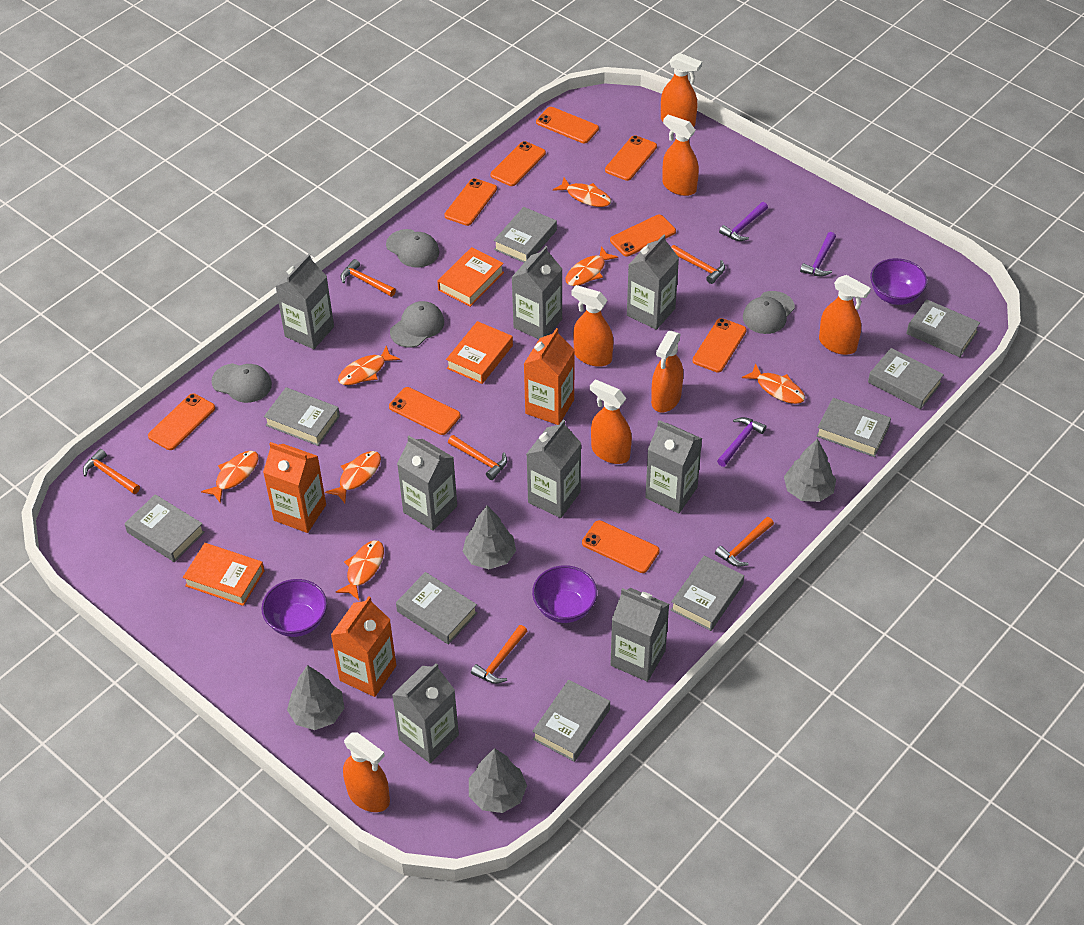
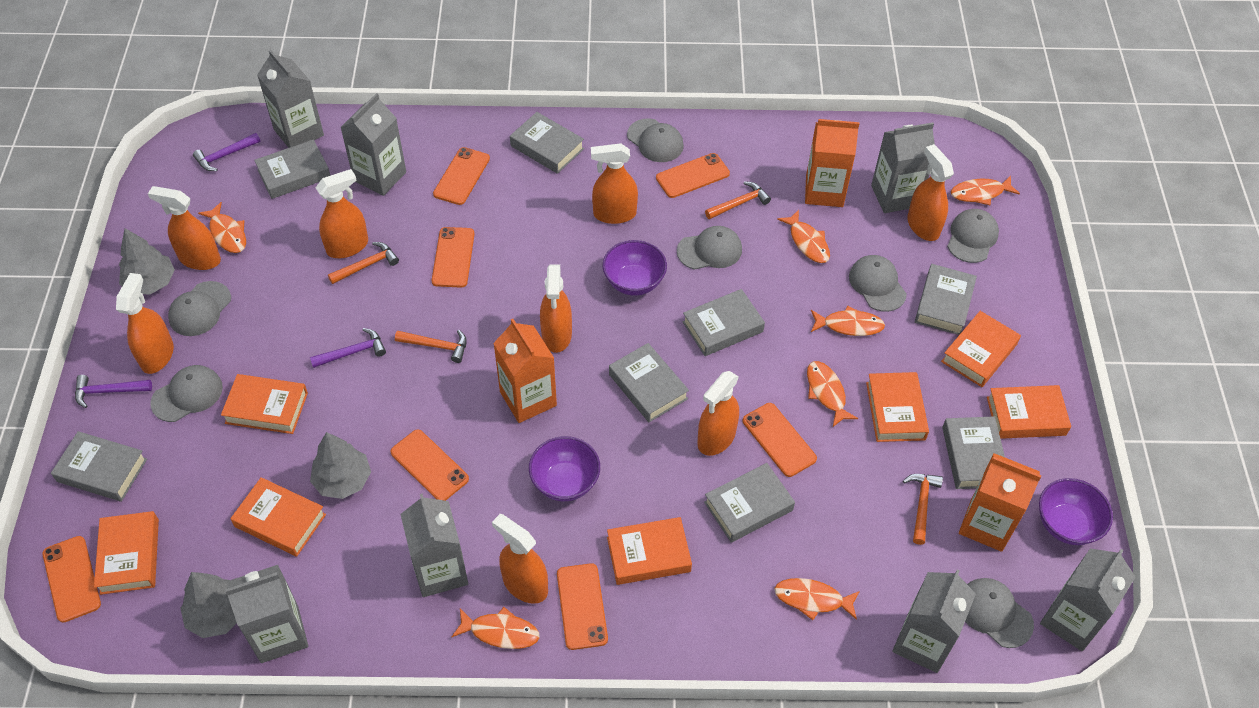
grey book: 9 -> 8
grey cap: 4 -> 7
grey carton: 8 -> 7
grey tree: 4 -> 3
orange book: 3 -> 7
orange hammer: 6 -> 4
orange phone: 9 -> 7
orange spray bottle: 7 -> 8

